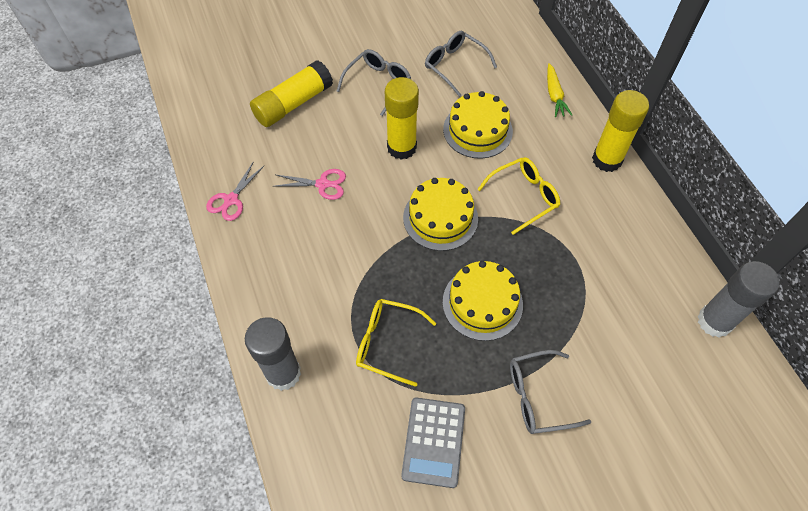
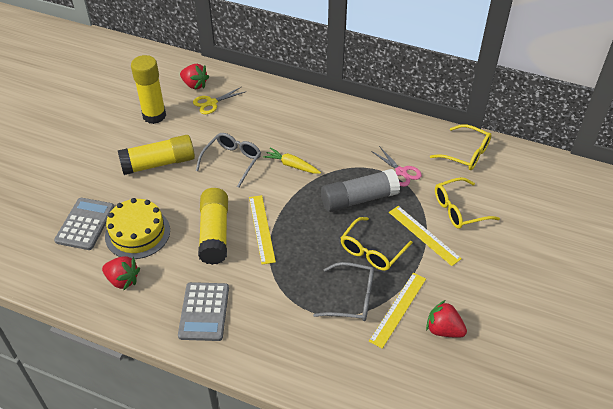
grey calculator: 1 -> 2
grey glasses: 3 -> 2
grey glue stick: 2 -> 1
pink scissors: 2 -> 1
red strawberry: 0 -> 3
yellow cake: 3 -> 1
yellow glasses: 2 -> 3
yellow ruler: 0 -> 3
yellow scissors: 0 -> 1

